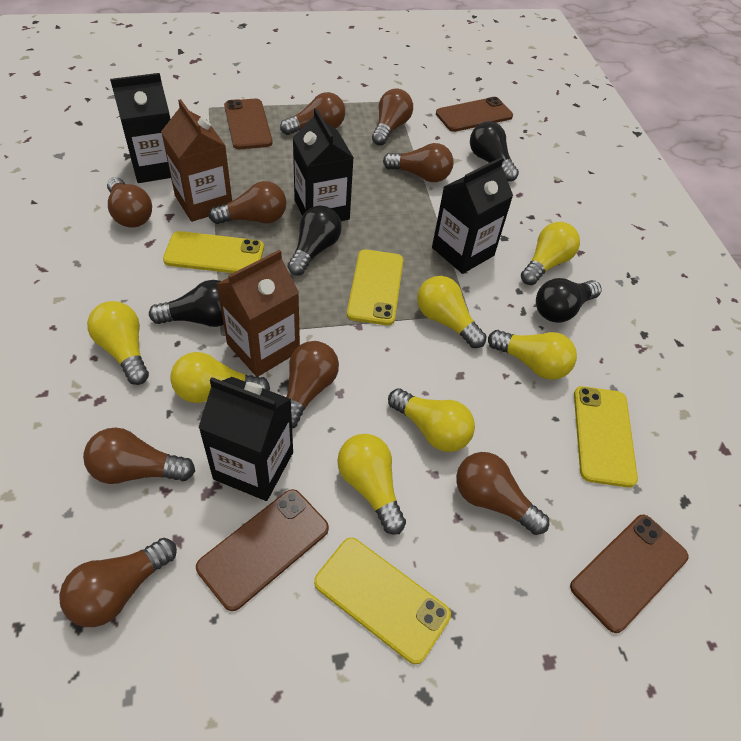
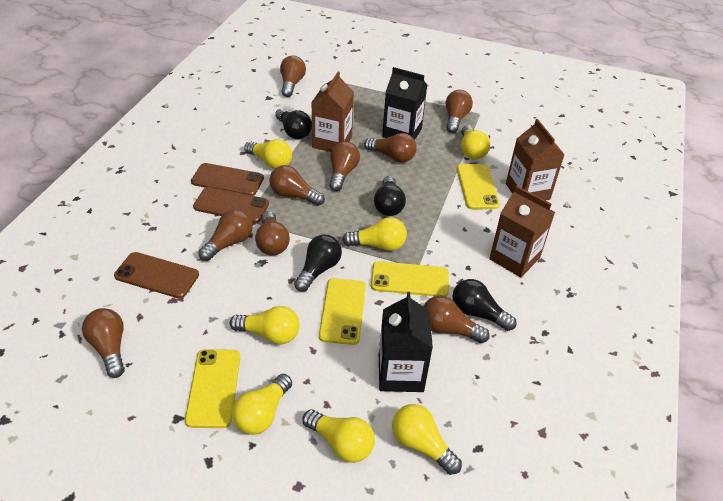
black carton: 4 -> 2
brown carton: 2 -> 3
brown phone: 4 -> 3

